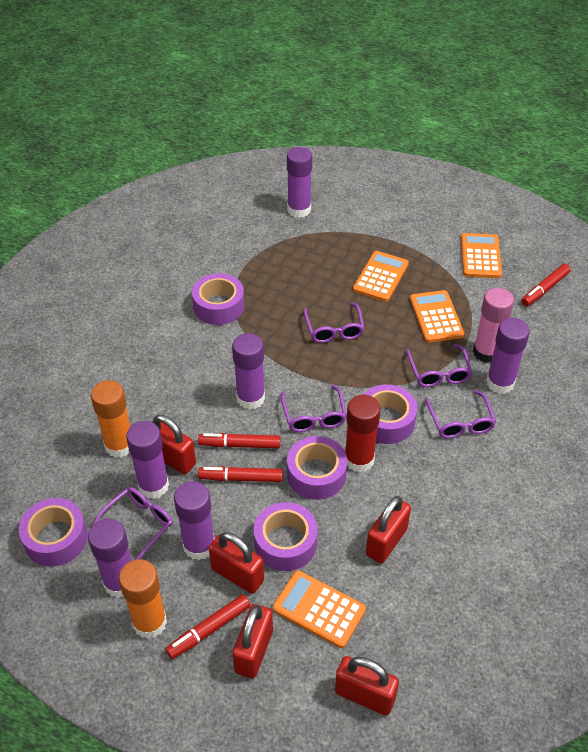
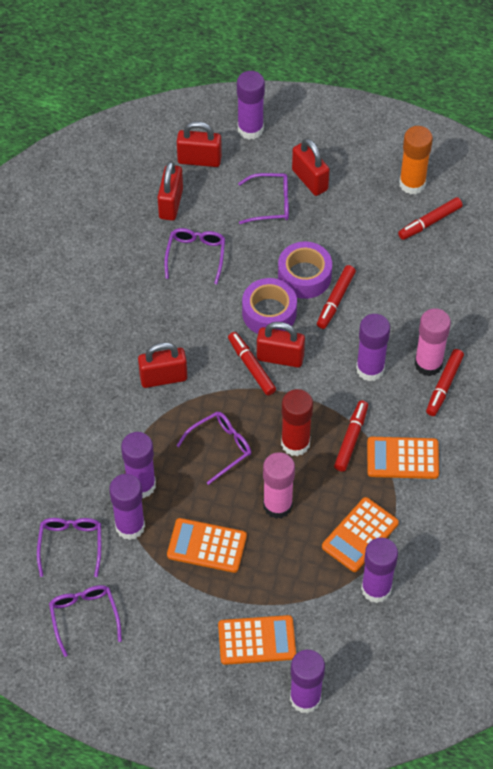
orange glue stick: 2 -> 1
pink glue stick: 1 -> 2
purple tape: 5 -> 2
red marker: 4 -> 5

